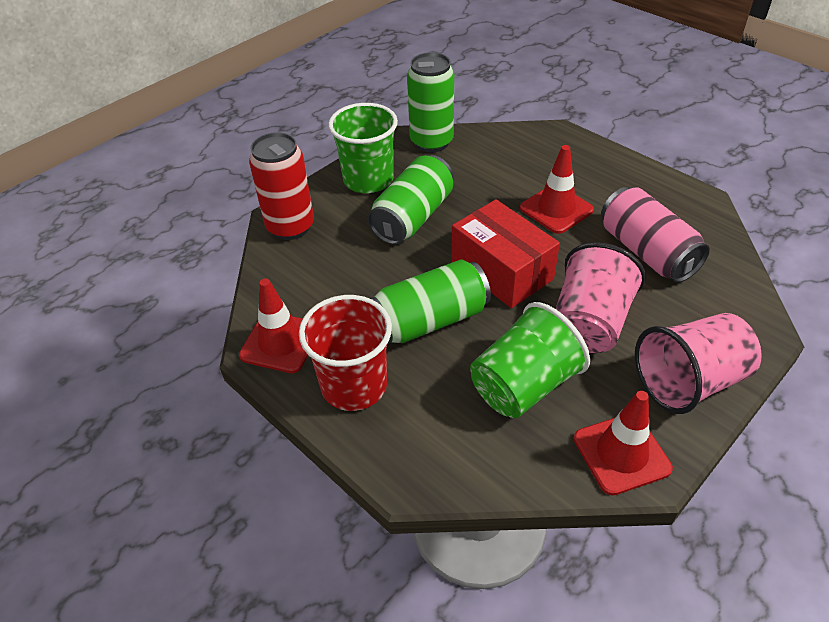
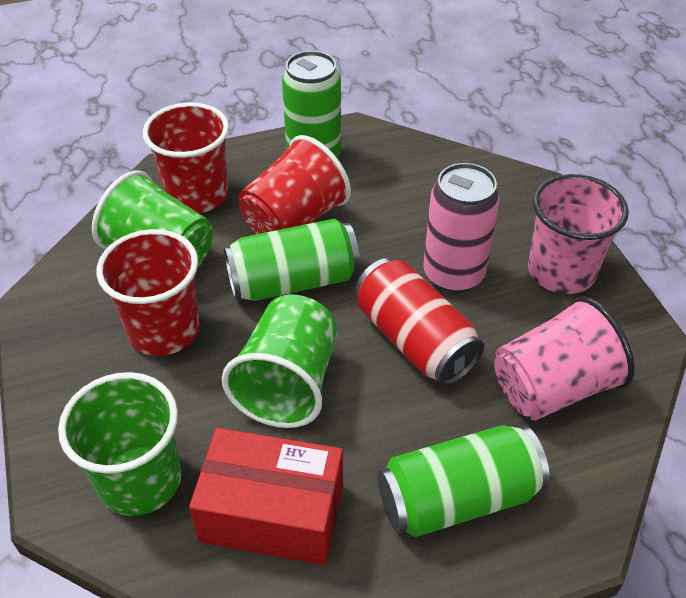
green cup: 2 -> 3
red cup: 1 -> 3
red traffic cone: 3 -> 0

